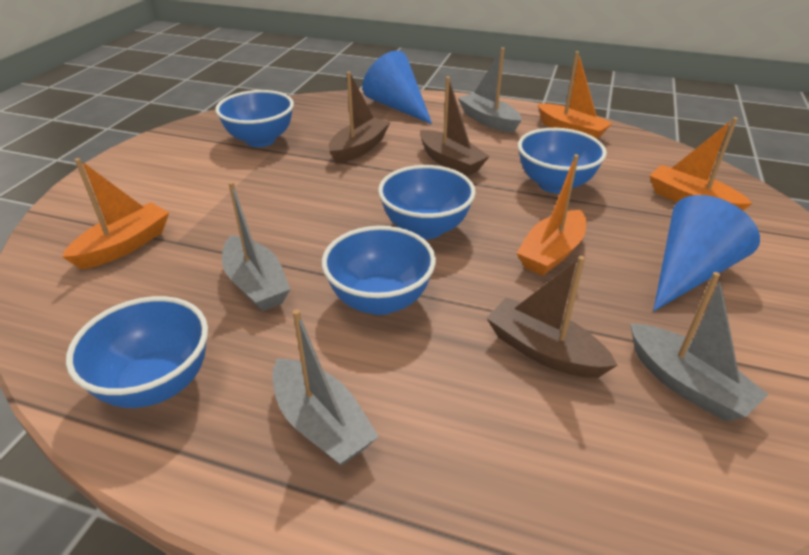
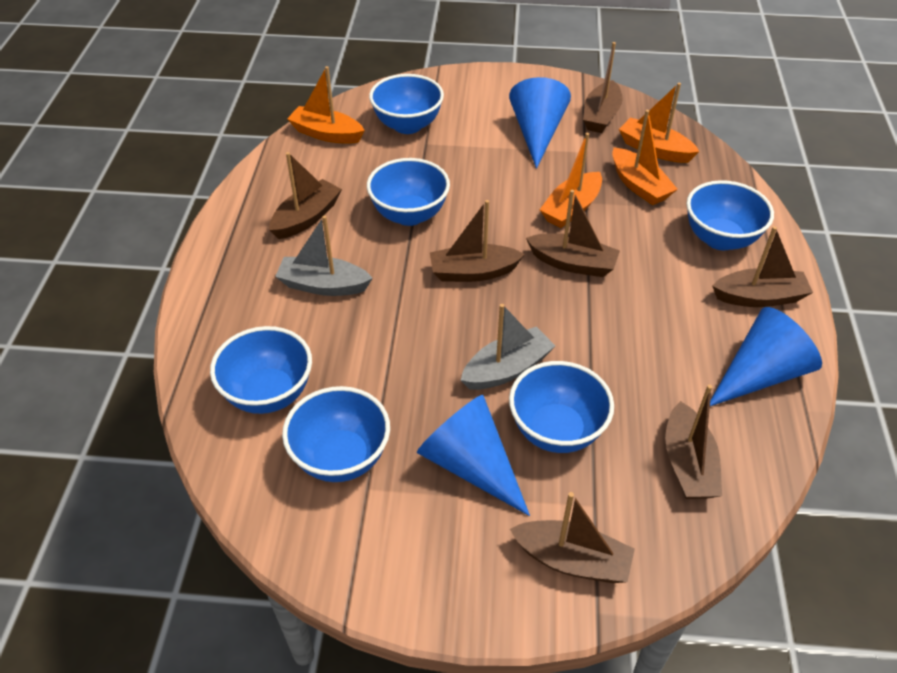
blue bowl: 5 -> 6
blue cone: 2 -> 3
brown boat: 3 -> 7
grey boat: 4 -> 2

